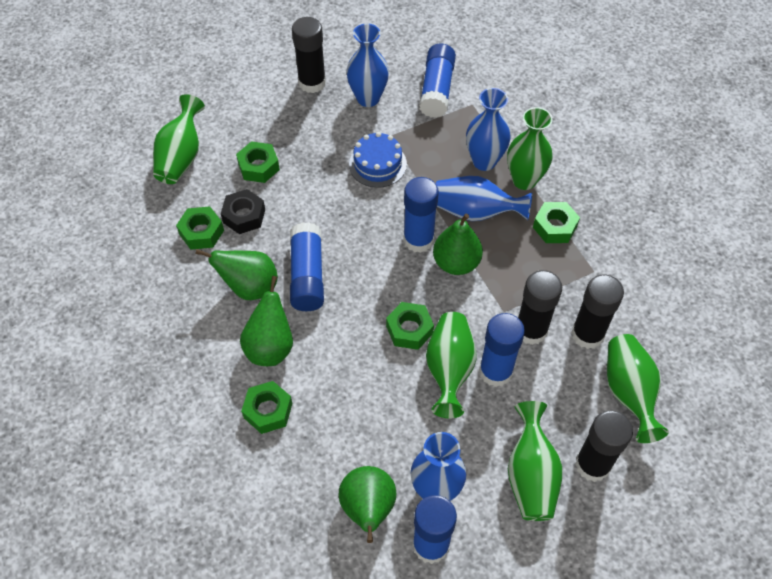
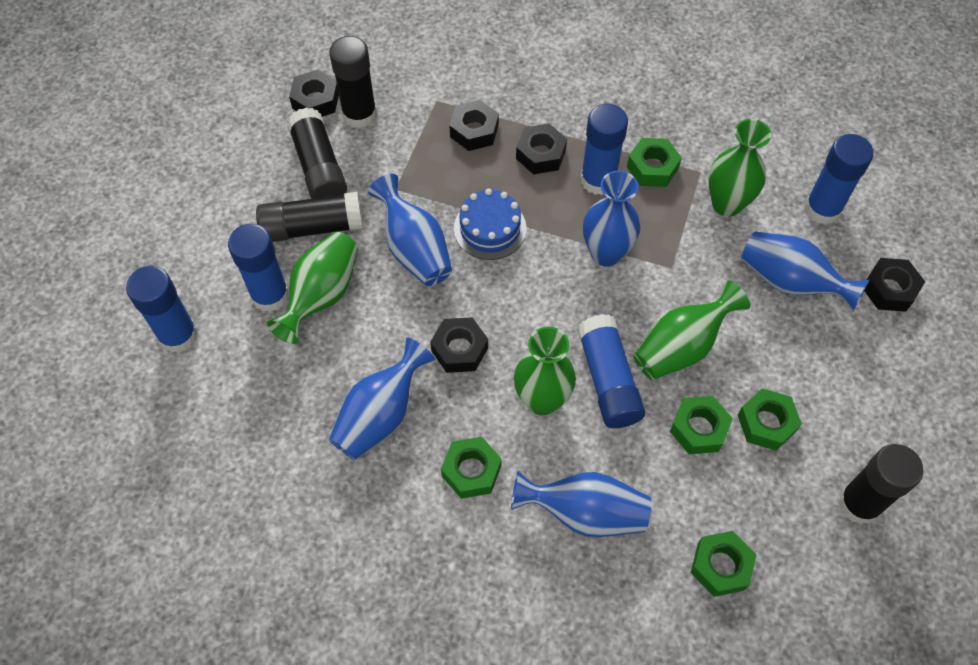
black nut: 1 -> 5
blue vase: 4 -> 5
green pear: 4 -> 0
green vase: 5 -> 4

